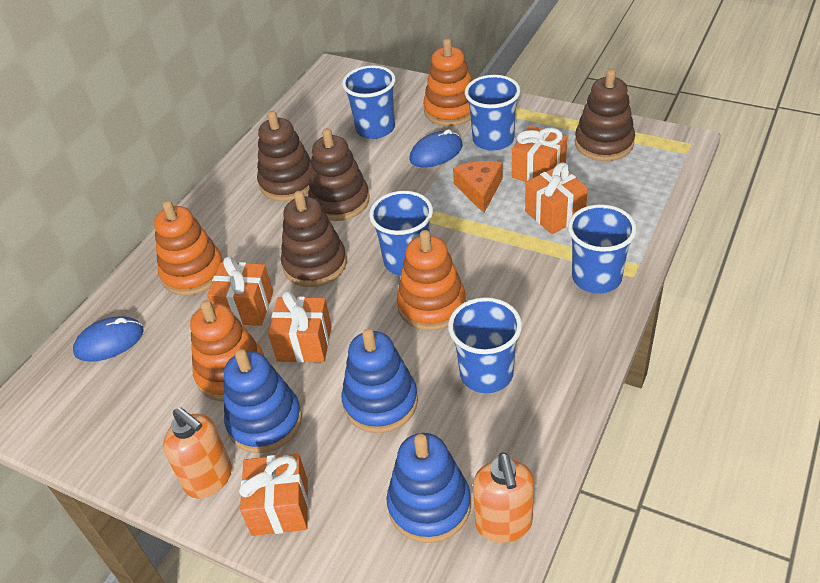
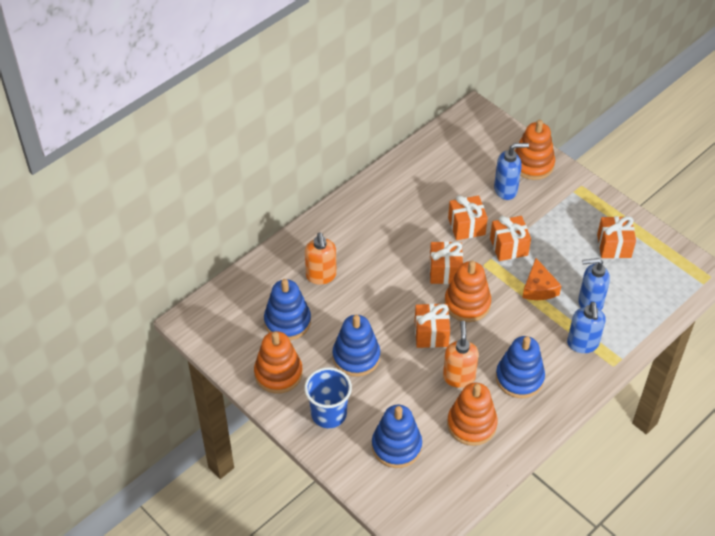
blue cup: 5 -> 1
blue mouse: 2 -> 0
blue soap dispenser: 0 -> 3
blue stacking toy: 3 -> 4
brown stacking toy: 4 -> 0

